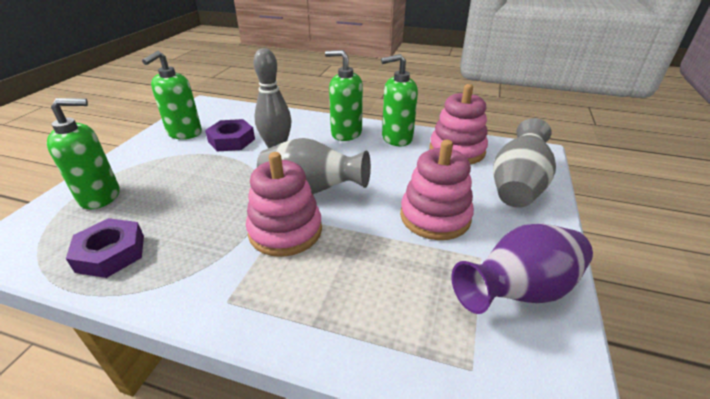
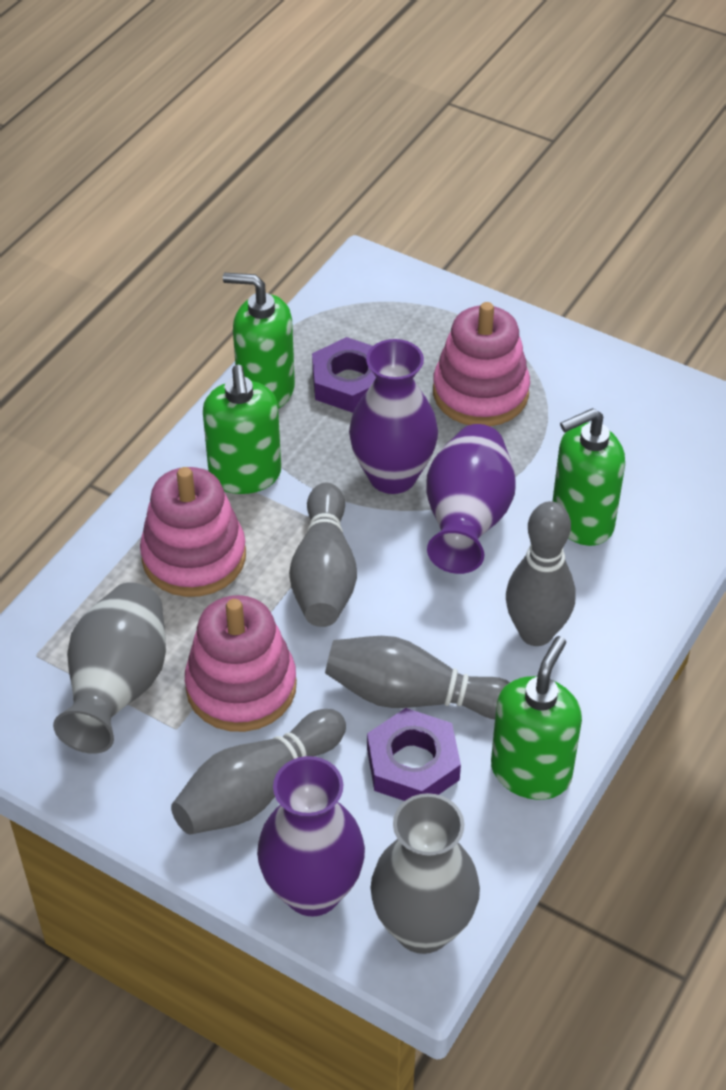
grey bowling pin: 1 -> 4
purple vase: 1 -> 3

